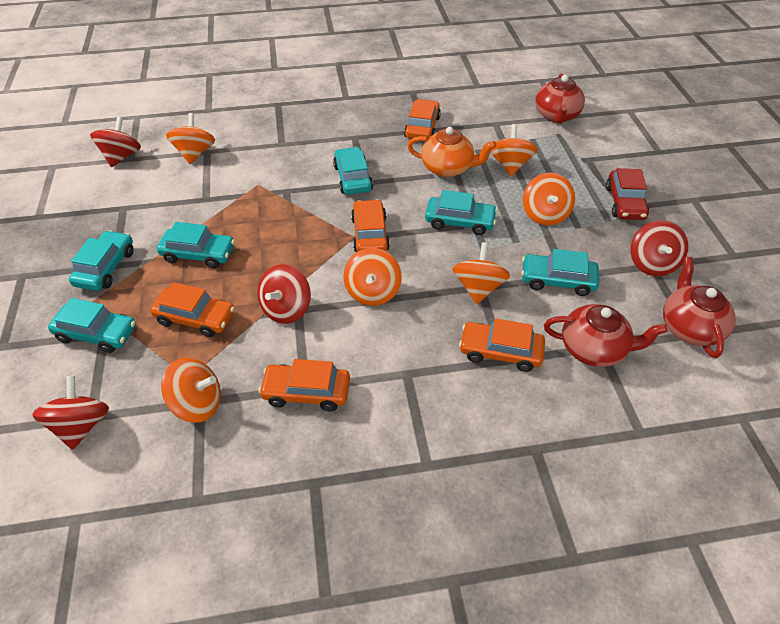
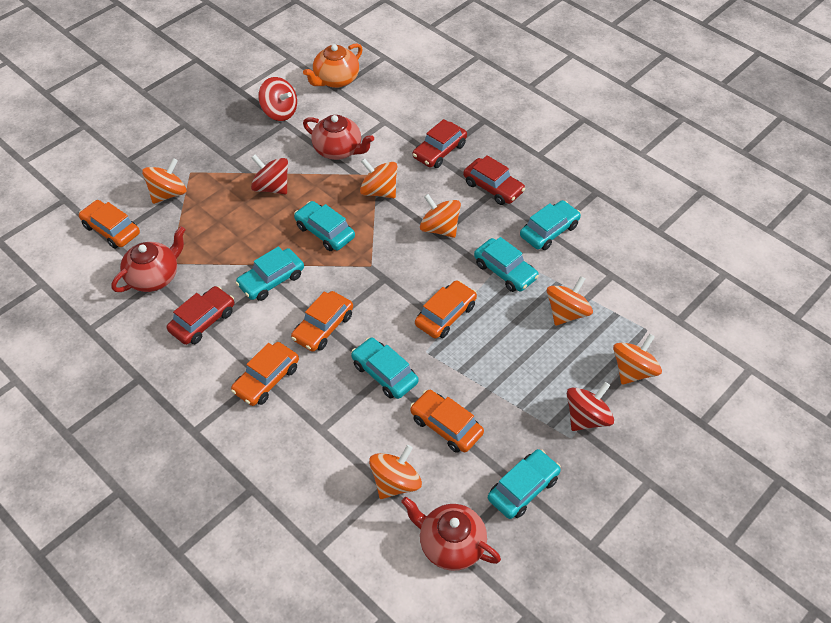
red car: 1 -> 3
red spinning top: 4 -> 3

